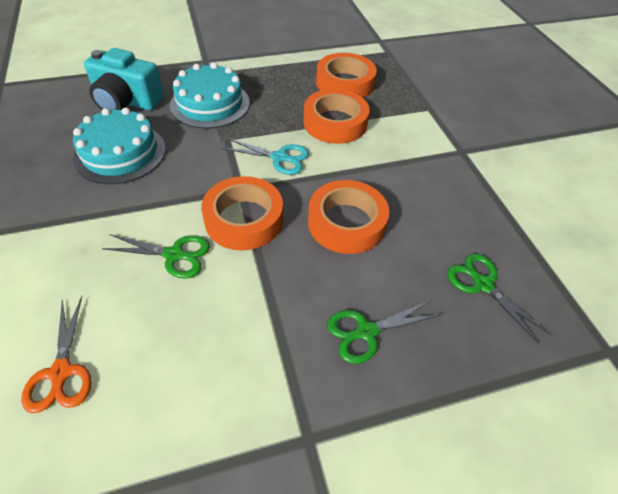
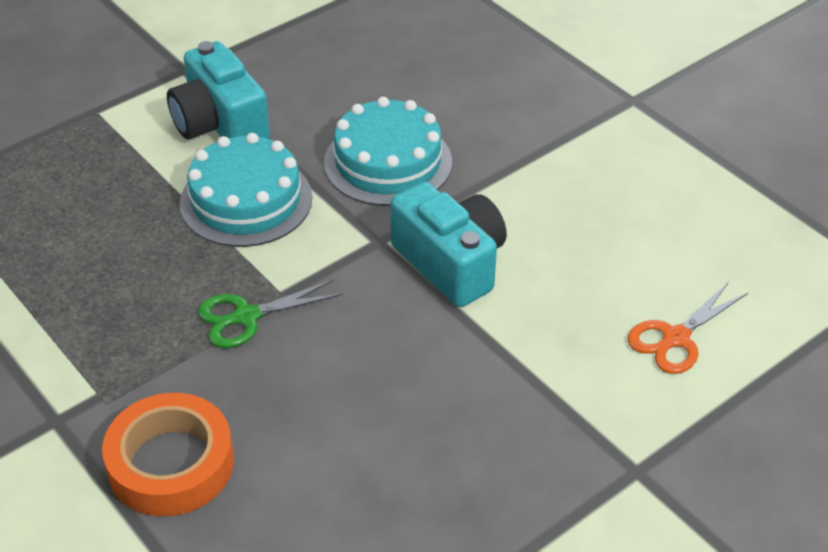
green scissors: 3 -> 1
orange tape: 4 -> 1
turquoise camera: 1 -> 2
turquoise scissors: 1 -> 0

